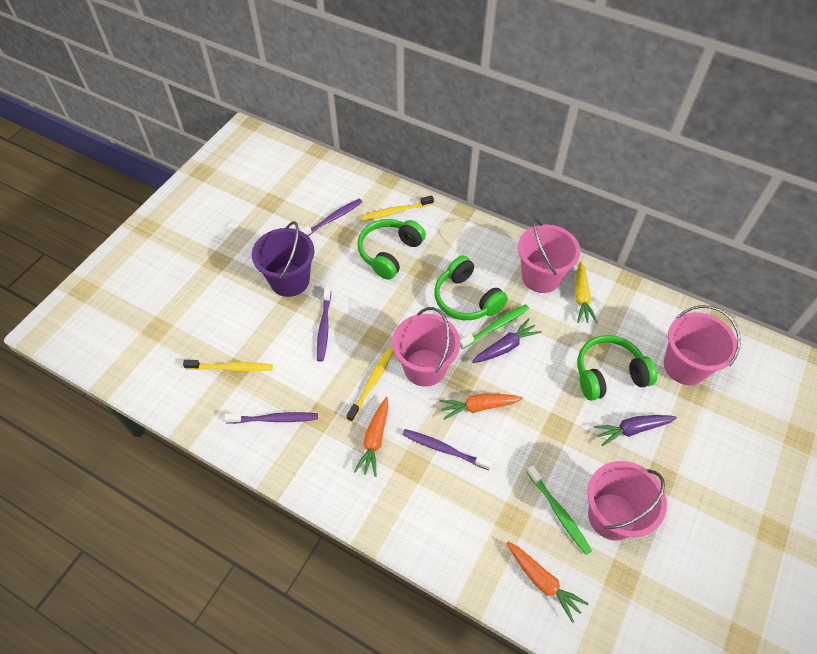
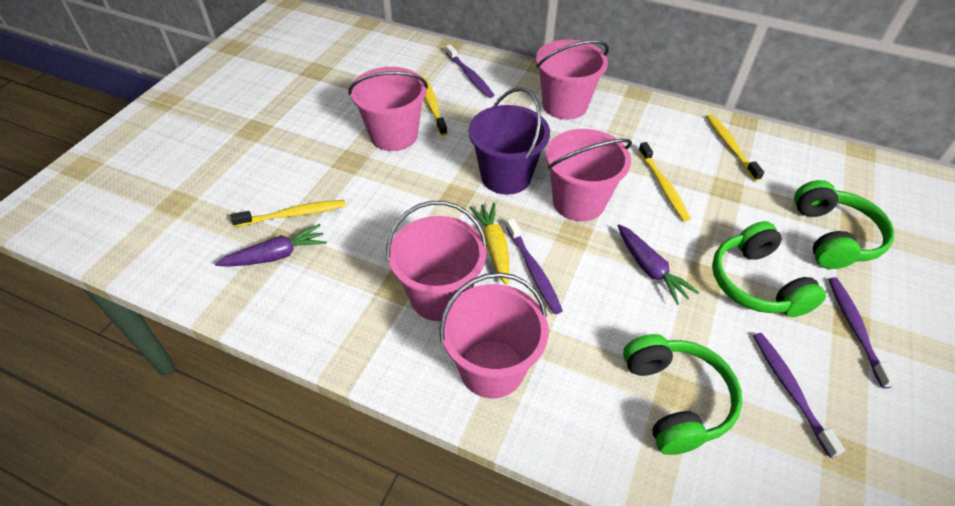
green toothbrush: 2 -> 0
orange carrot: 3 -> 0
pink bucket: 4 -> 5
yellow toothbrush: 3 -> 4

